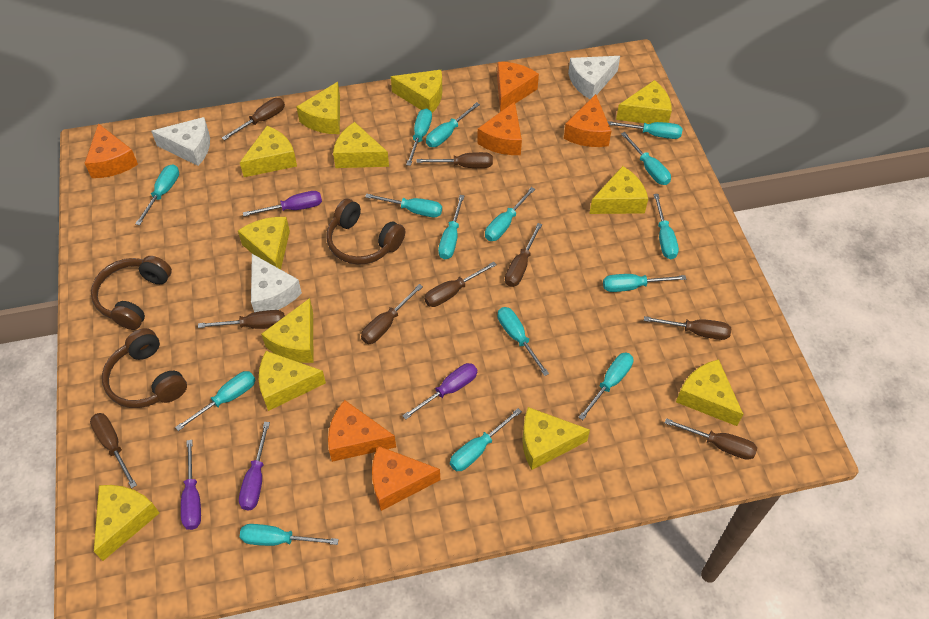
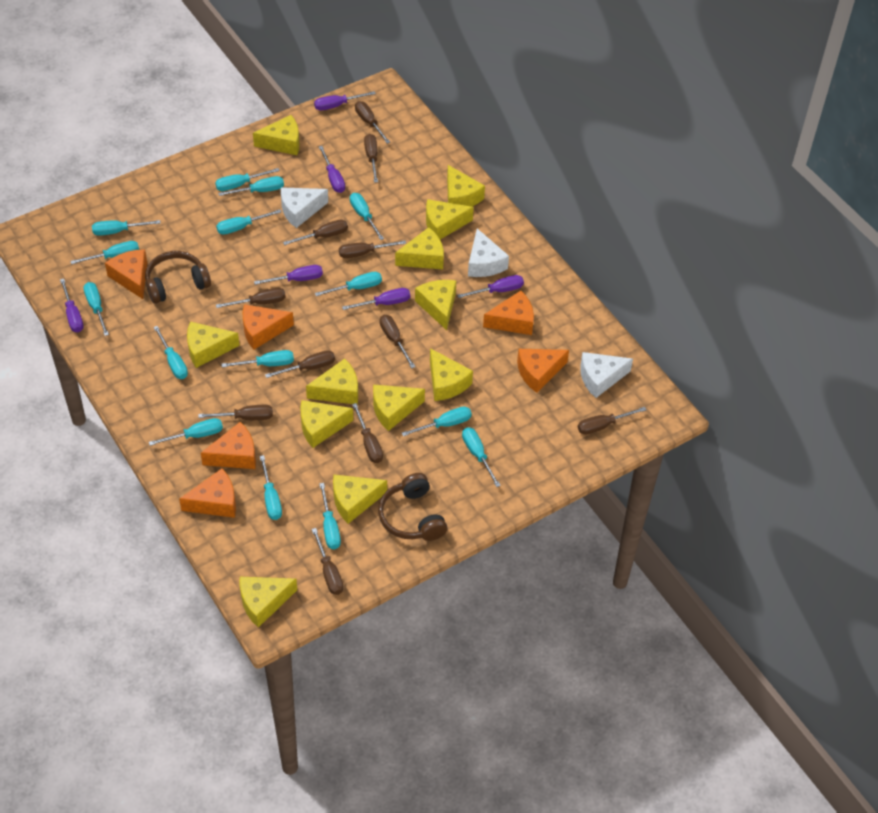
brown headphones: 3 -> 2
brown screwdriver: 9 -> 11
purple screwdriver: 4 -> 6

